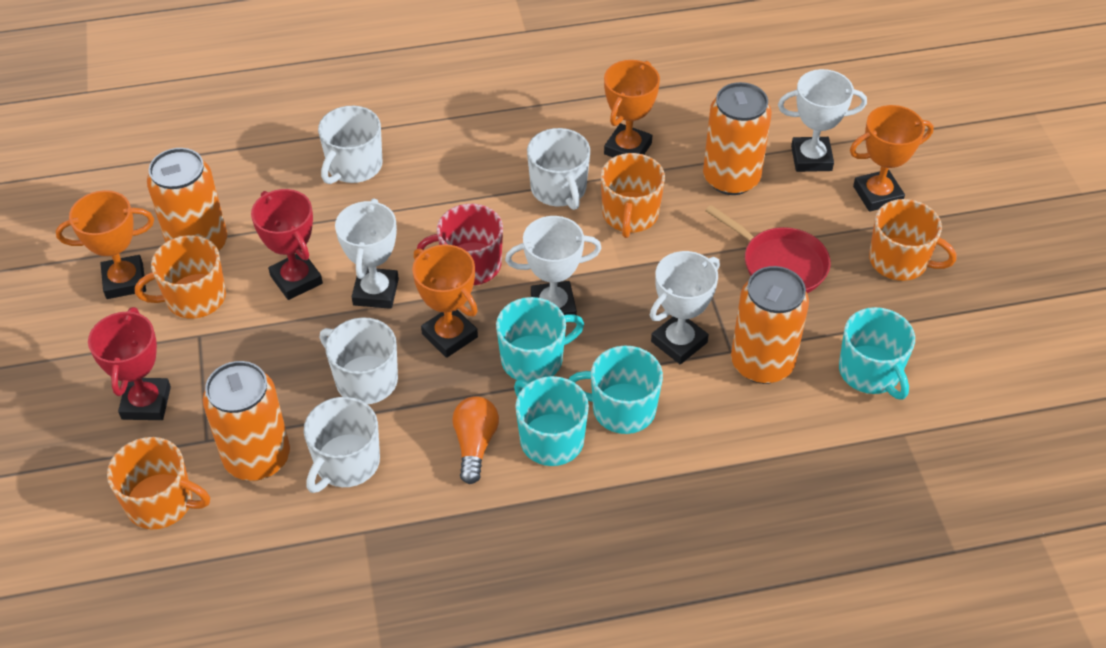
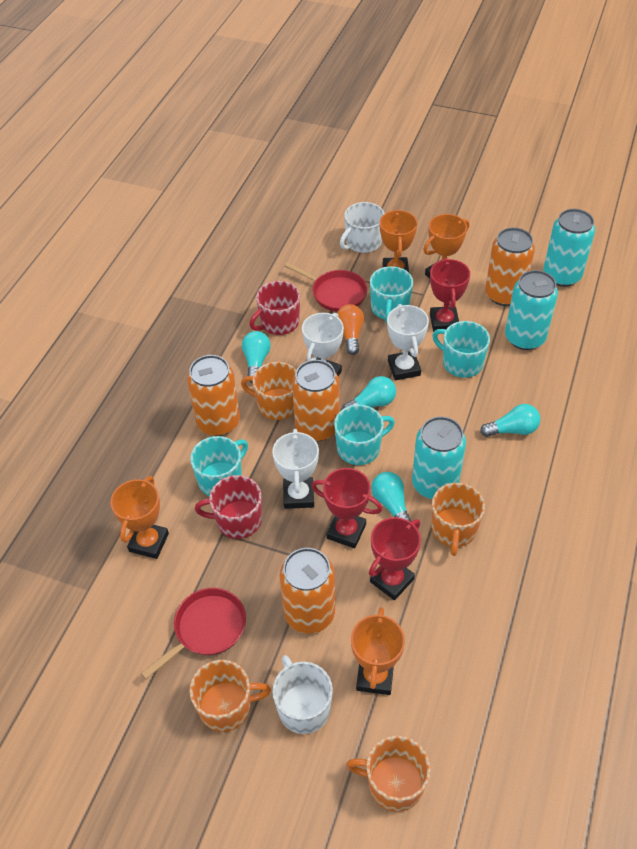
red mug: 1 -> 2
red pan: 1 -> 2
red trophy: 2 -> 3
turquoise can: 0 -> 3
turquoise light bulb: 0 -> 4
white mug: 4 -> 2
white trophy: 4 -> 3

